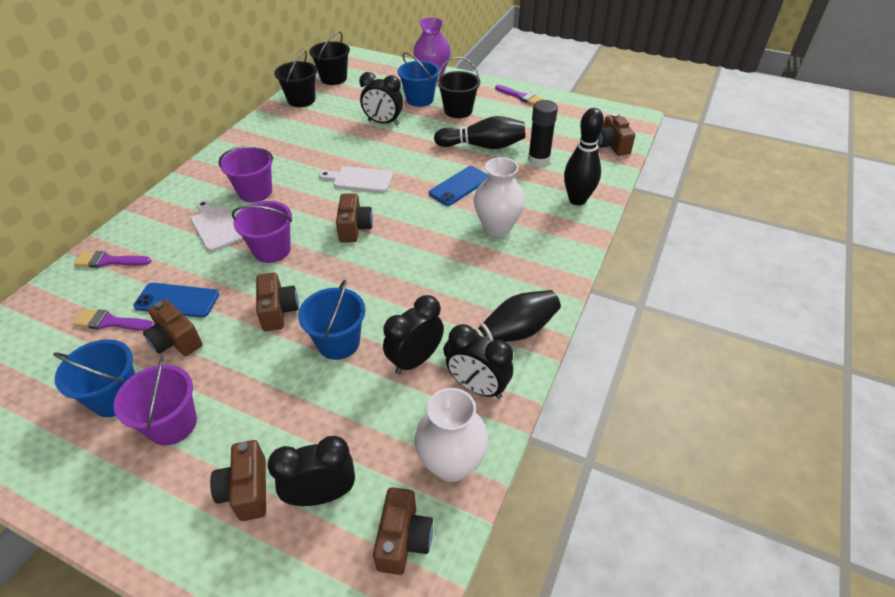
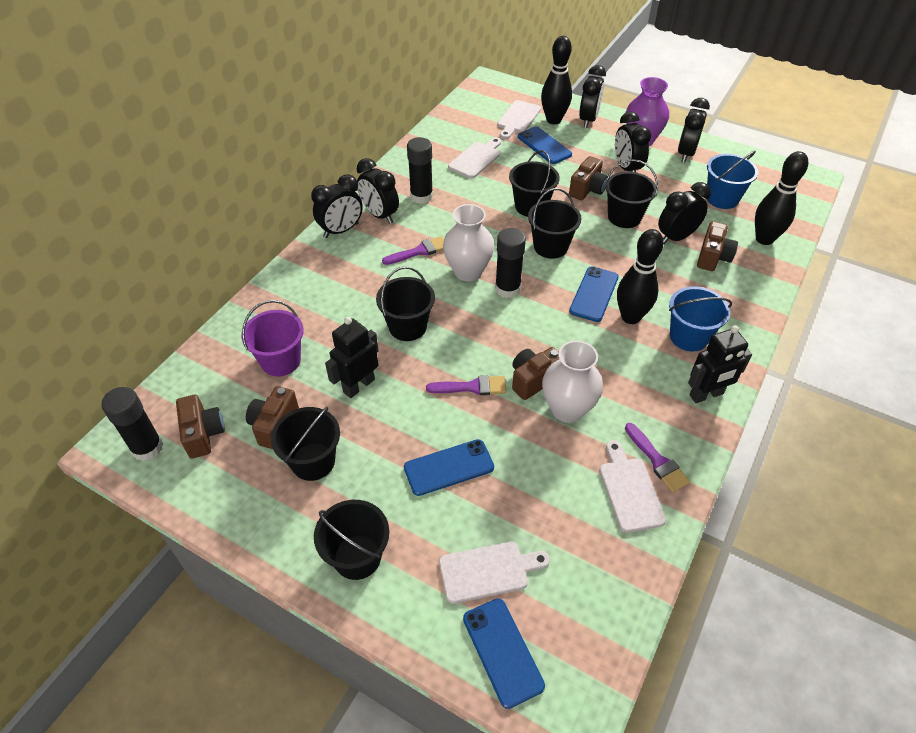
black bucket: 3 -> 6
black clock: 4 -> 6
black glue stick: 1 -> 3
black robot: 0 -> 2
blue bucket: 3 -> 2
blue phone: 2 -> 4
brown camera: 6 -> 5
purple bucket: 3 -> 1
white cutting board: 2 -> 4

